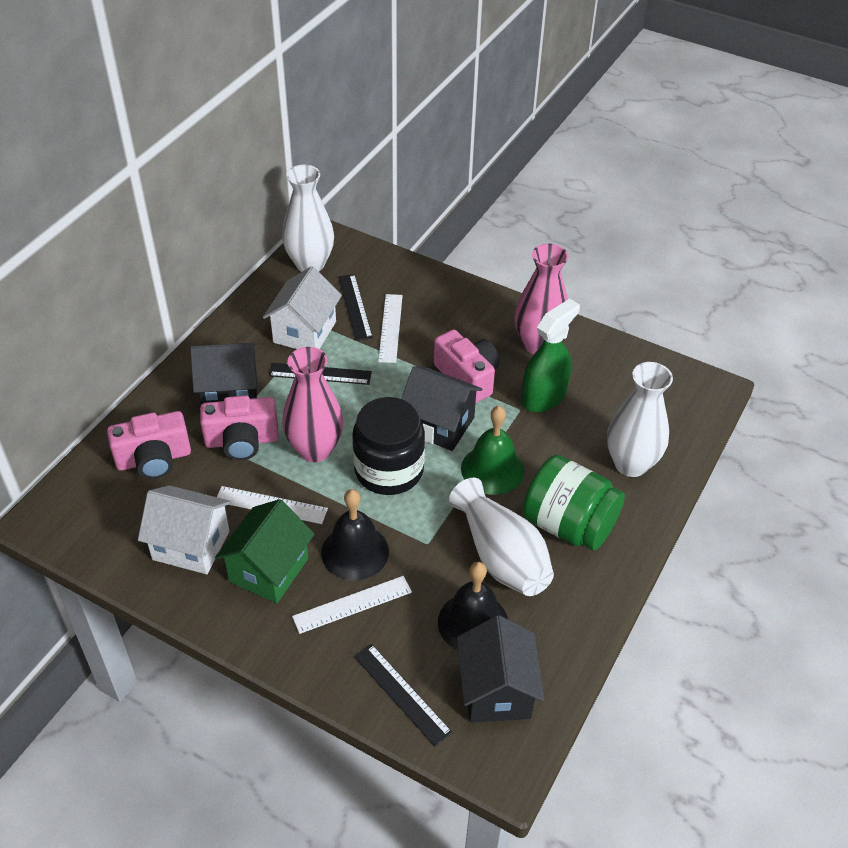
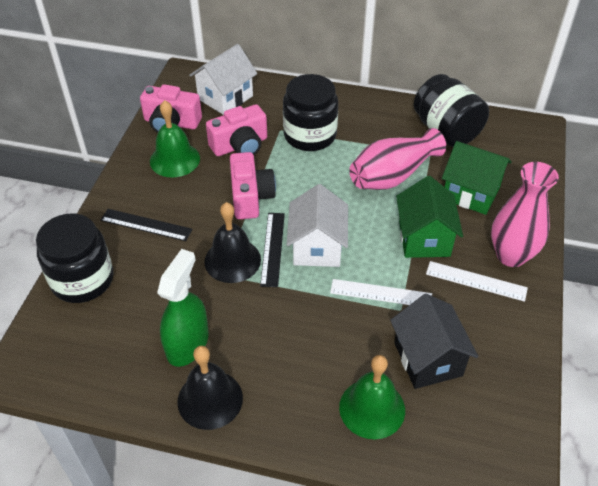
black house: 3 -> 1
black jar: 1 -> 3
black ruler: 3 -> 2
green bell: 1 -> 2
green house: 1 -> 2
green jar: 1 -> 0
white ruler: 3 -> 2
white vase: 3 -> 0

